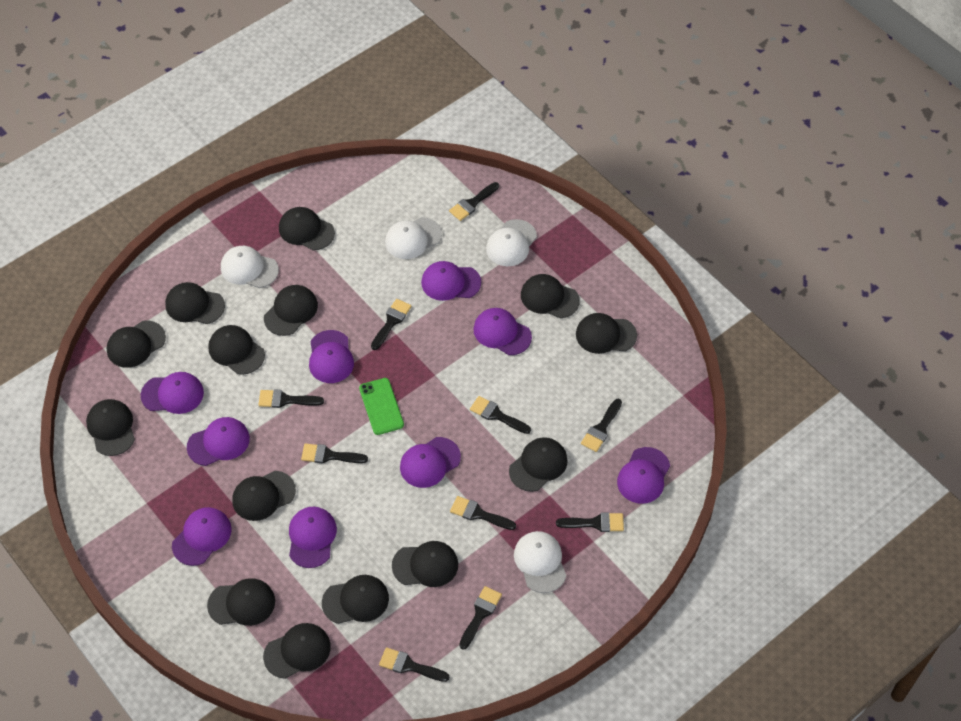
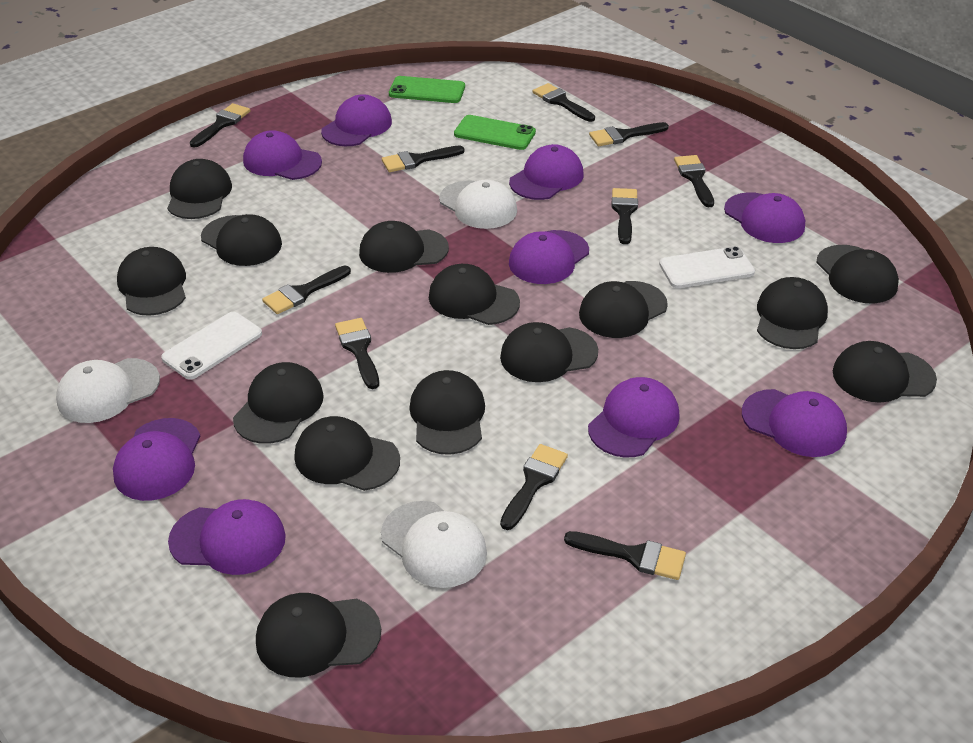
green phone: 1 -> 2
white cap: 4 -> 3
white phone: 0 -> 2

